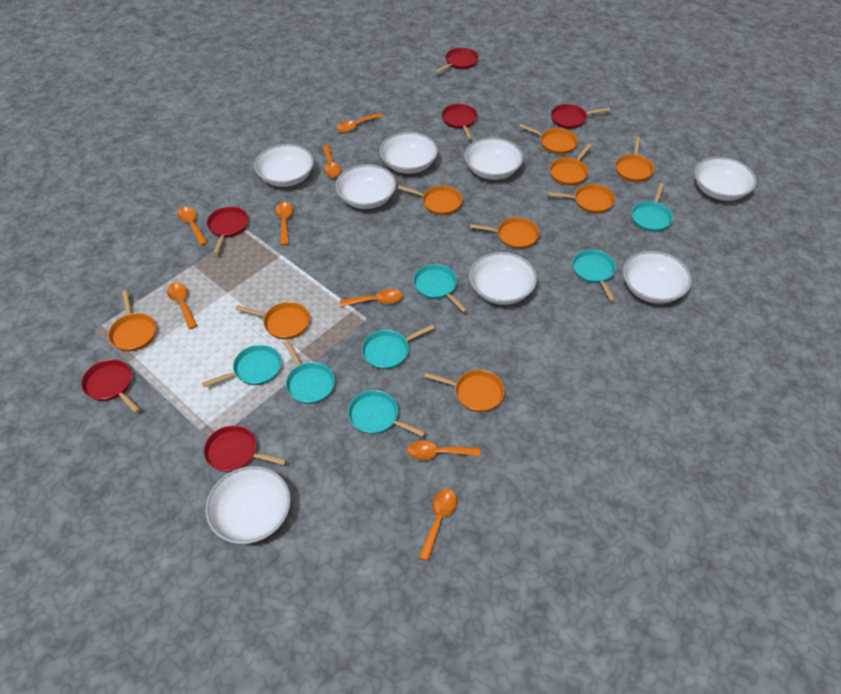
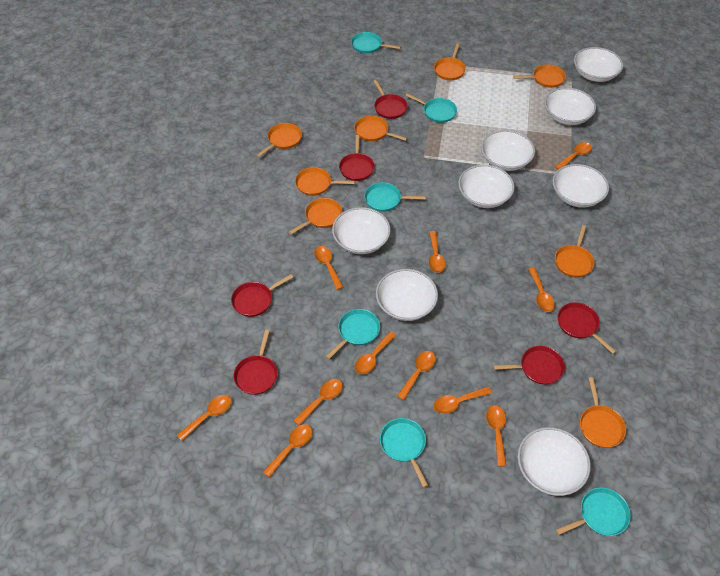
orange pan: 9 -> 8
orange spoon: 8 -> 11
turquoise pan: 7 -> 6

